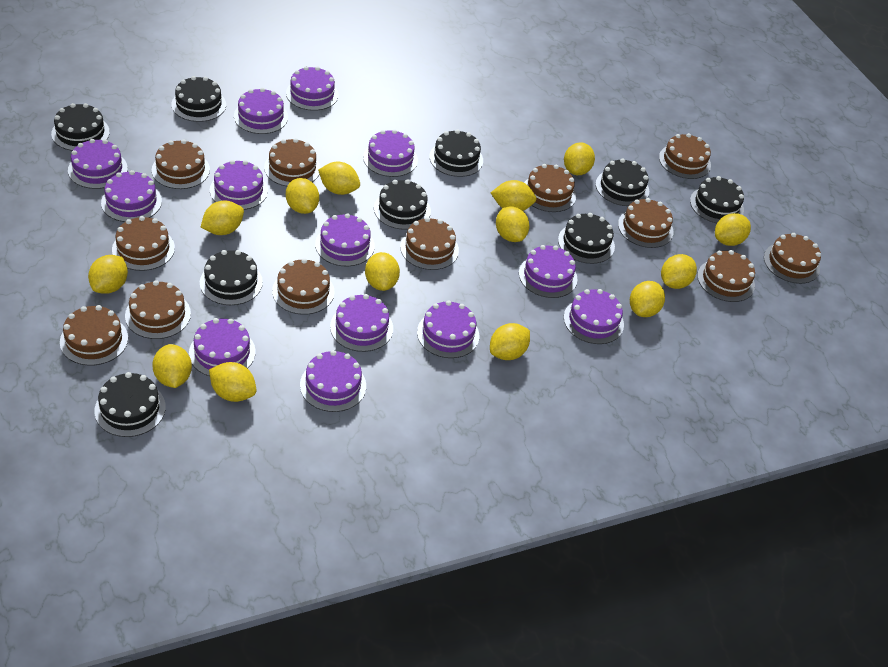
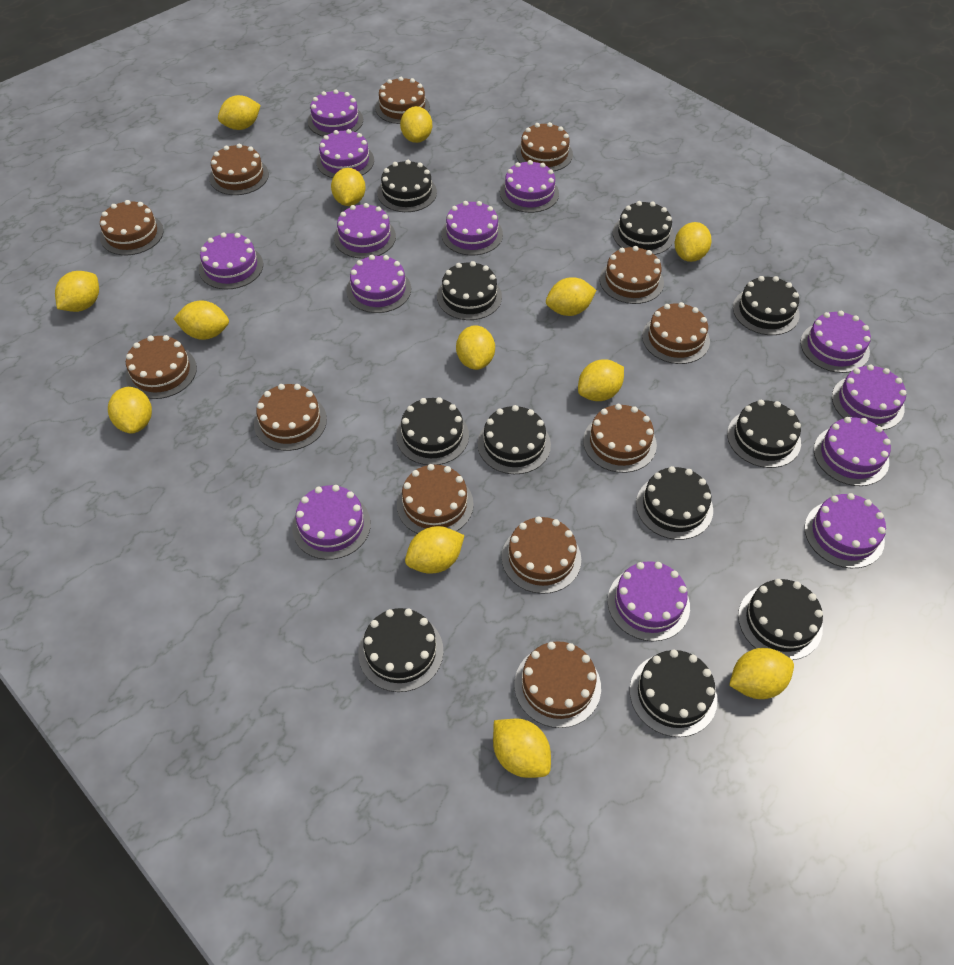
black cake: 9 -> 11
yellow lemon: 14 -> 13

